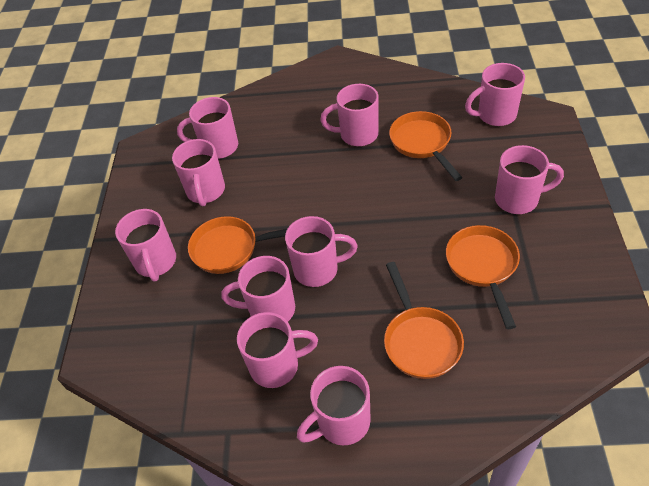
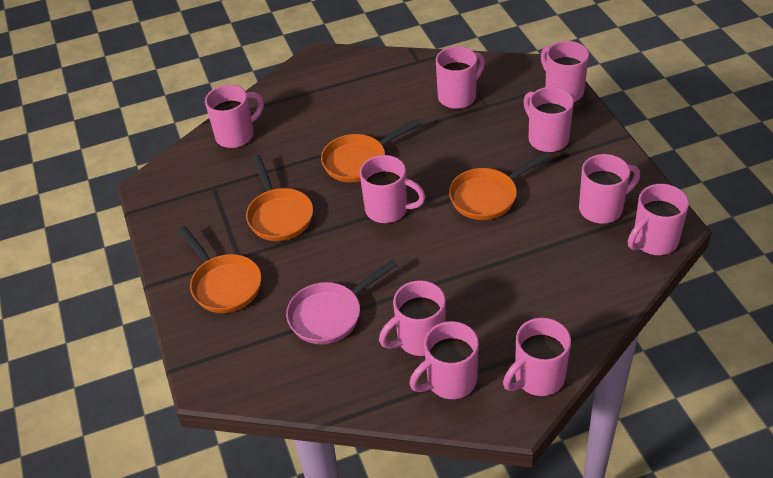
pink pan: 0 -> 1

